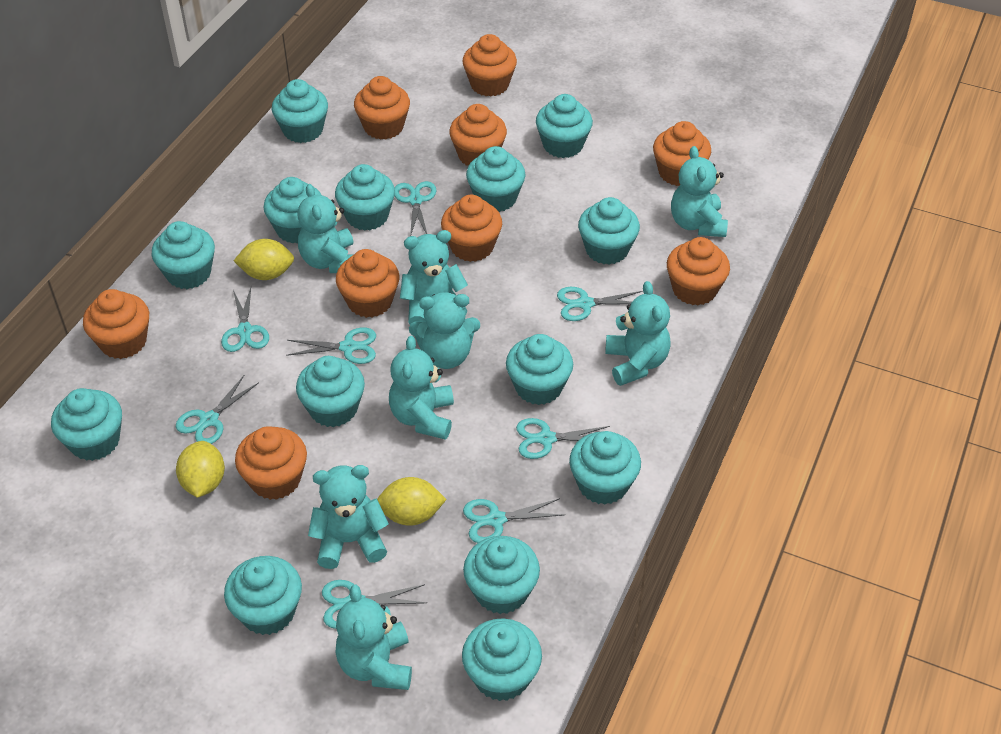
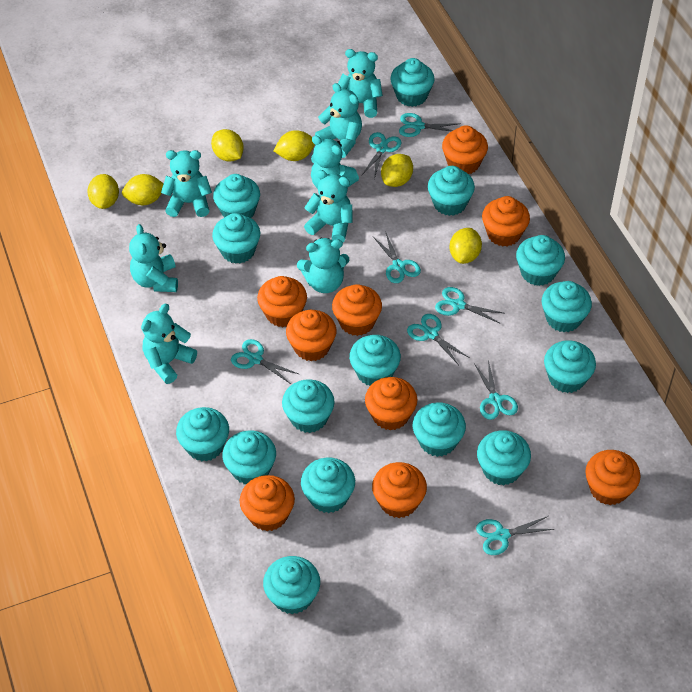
turquoise cupcake: 14 -> 15
yellow lemon: 3 -> 6

